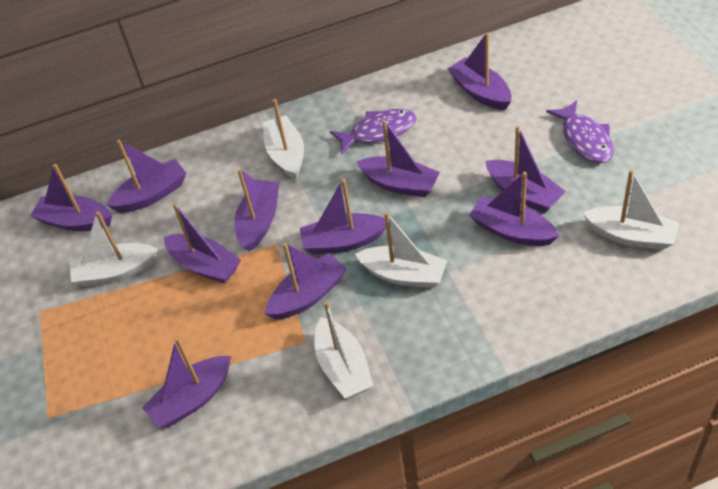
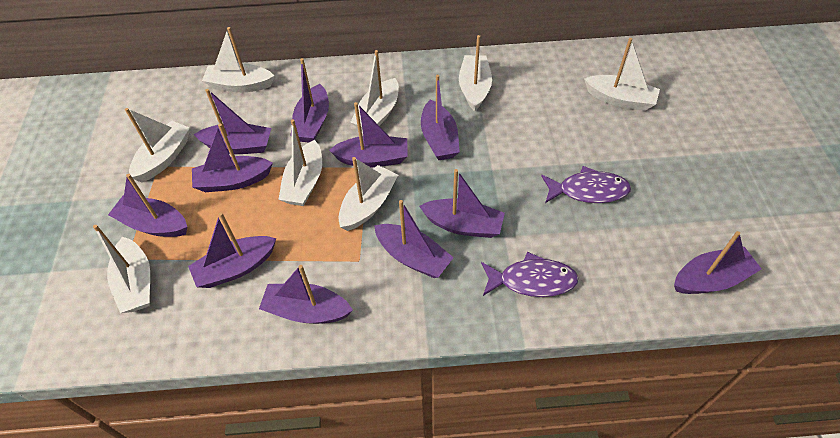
white boat: 5 -> 8

